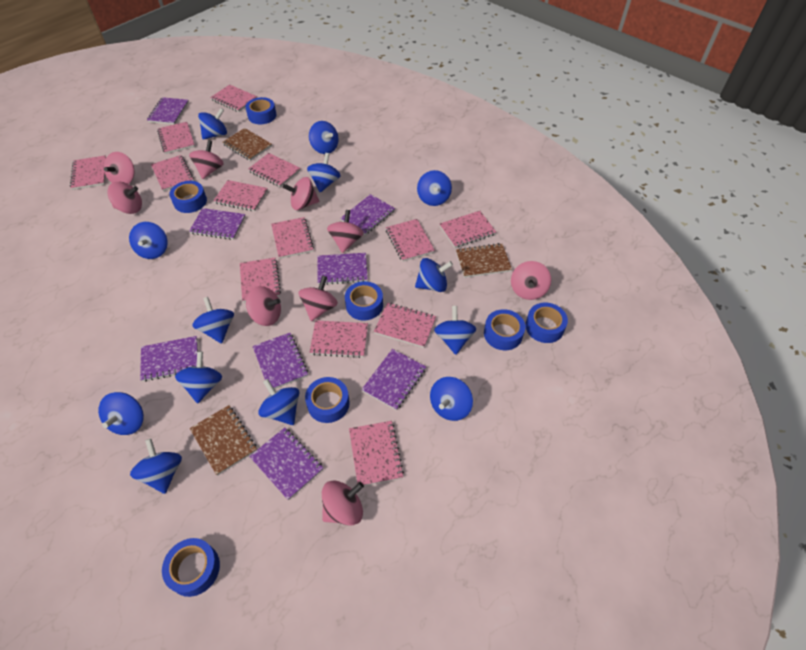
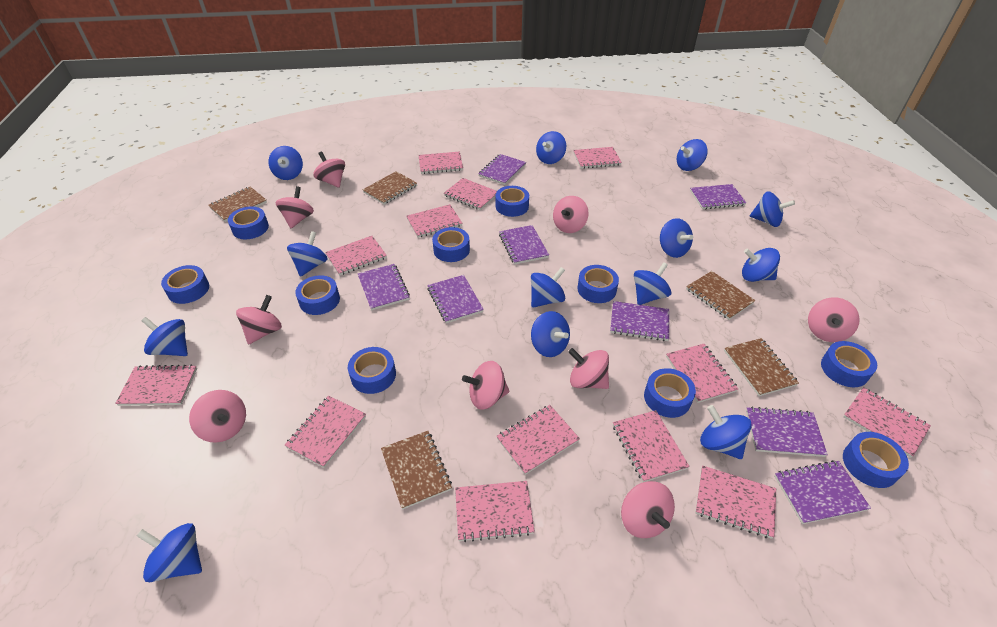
blue tape: 7 -> 10
brown notebook: 3 -> 5

